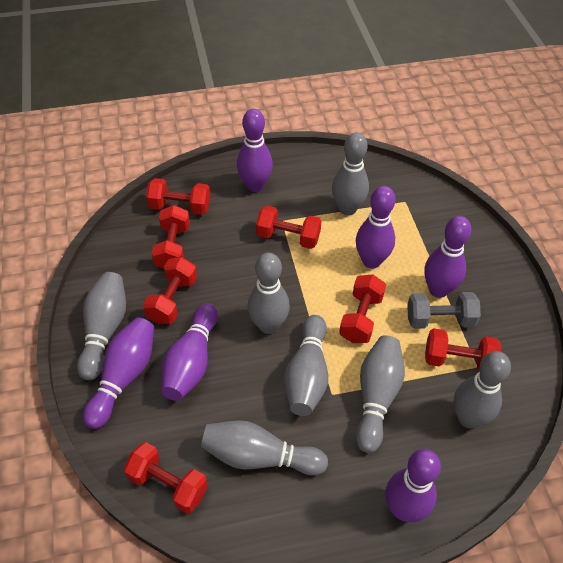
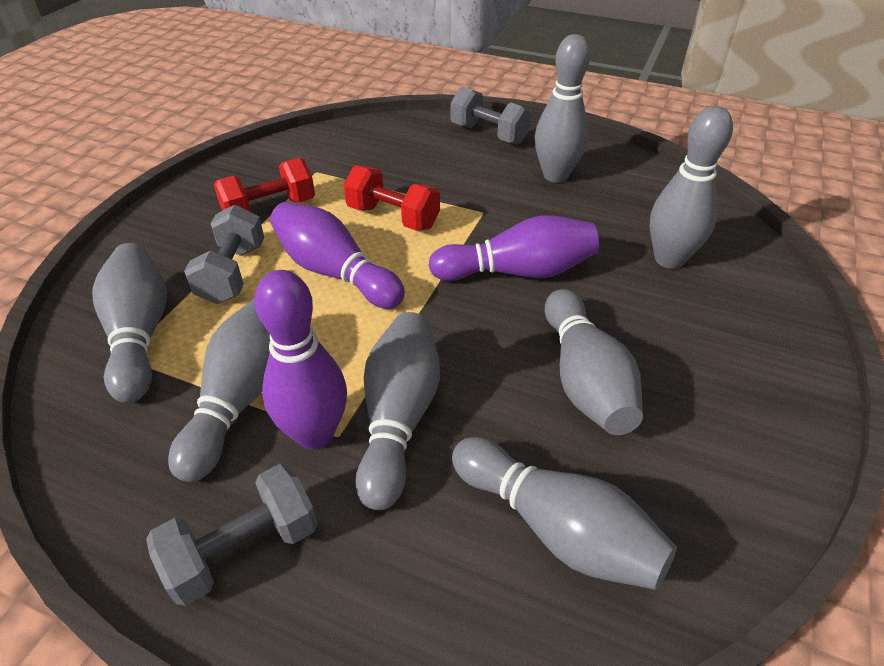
grey dumbbell: 1 -> 3
purple bowling pin: 6 -> 3
red dumbbell: 7 -> 2

